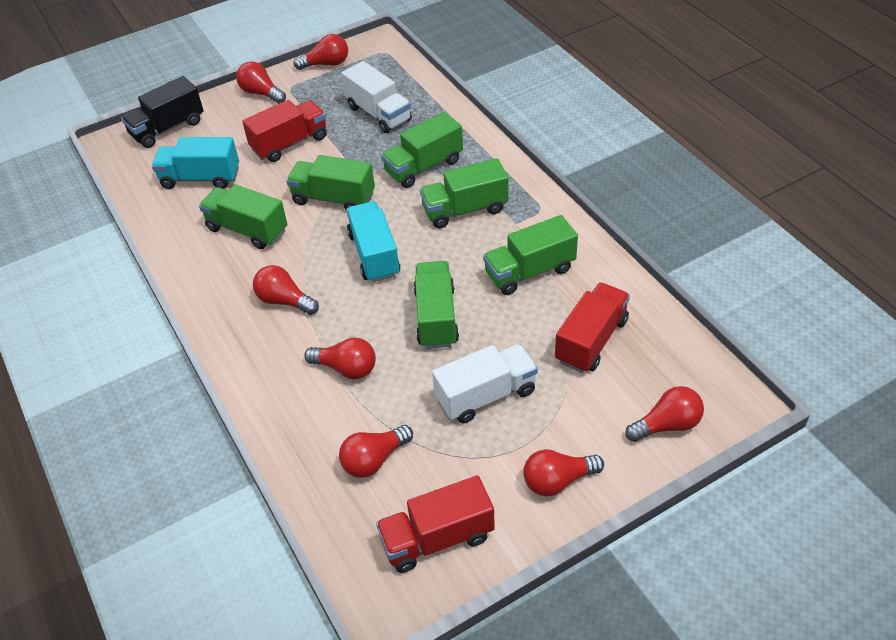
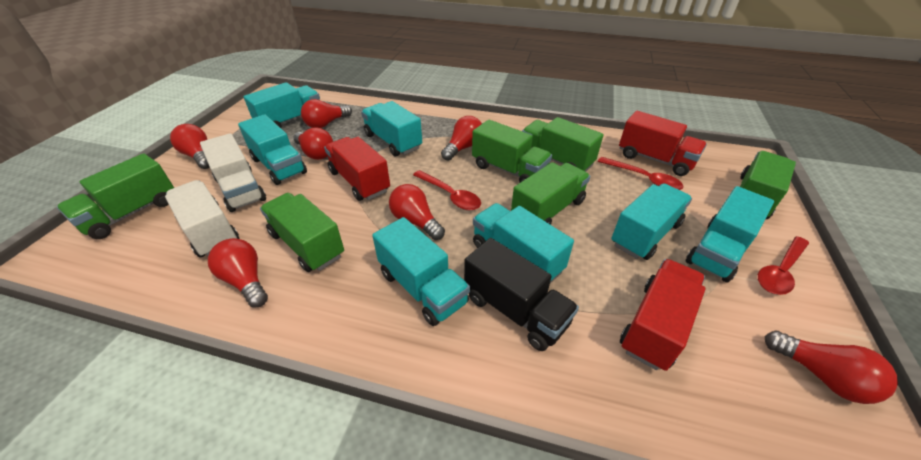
red spoon: 0 -> 3
turquoise truck: 2 -> 7

